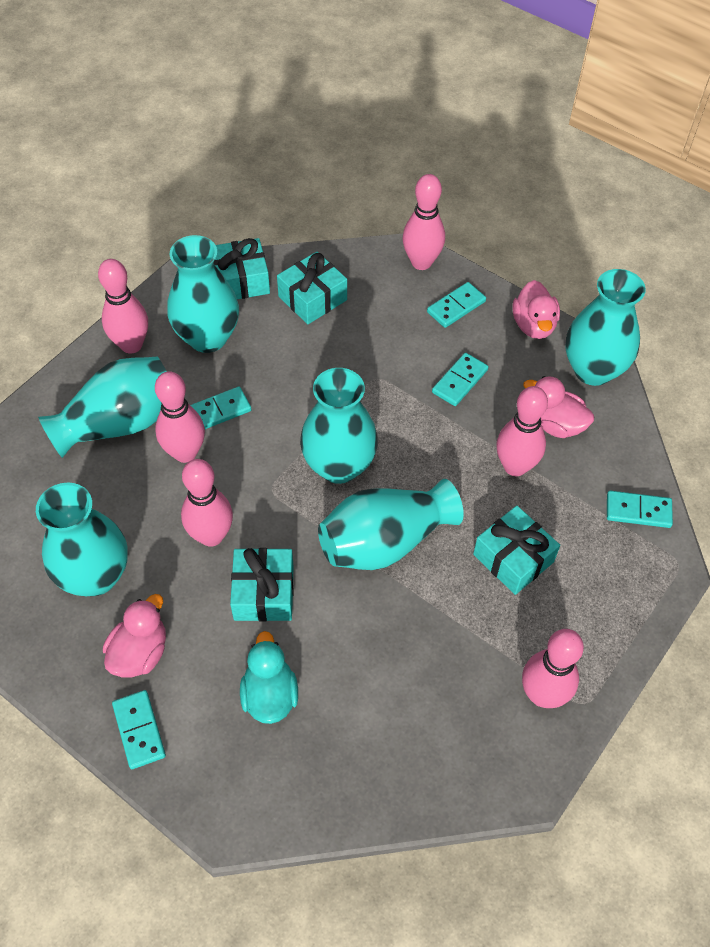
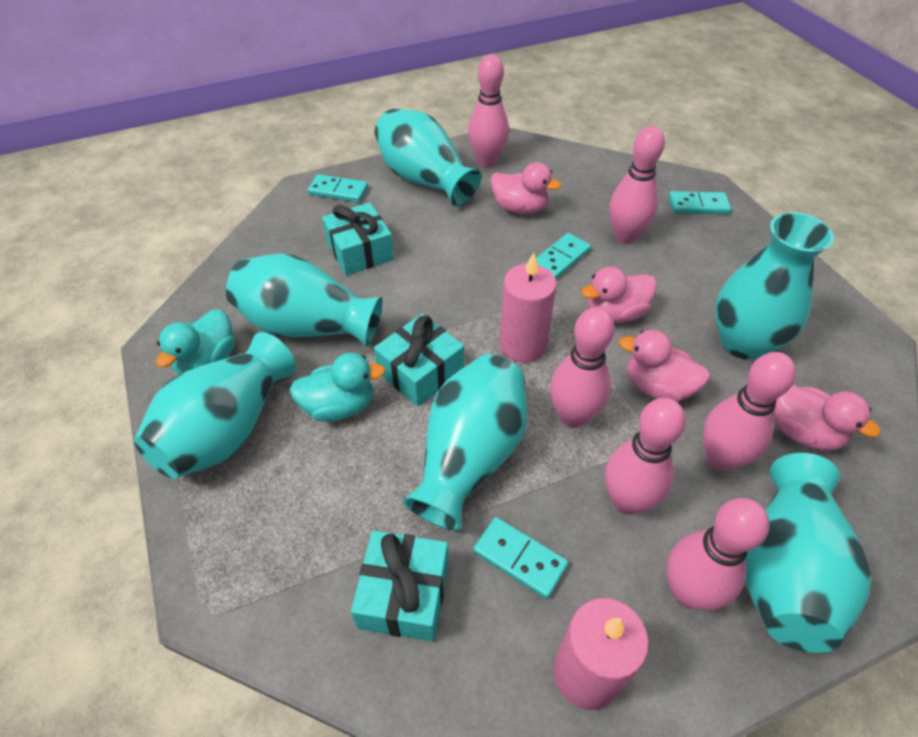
pink candle: 0 -> 2
pink duck: 3 -> 4
turquoise domino: 5 -> 4
turquoise duck: 1 -> 2
turquoise gift: 4 -> 3

